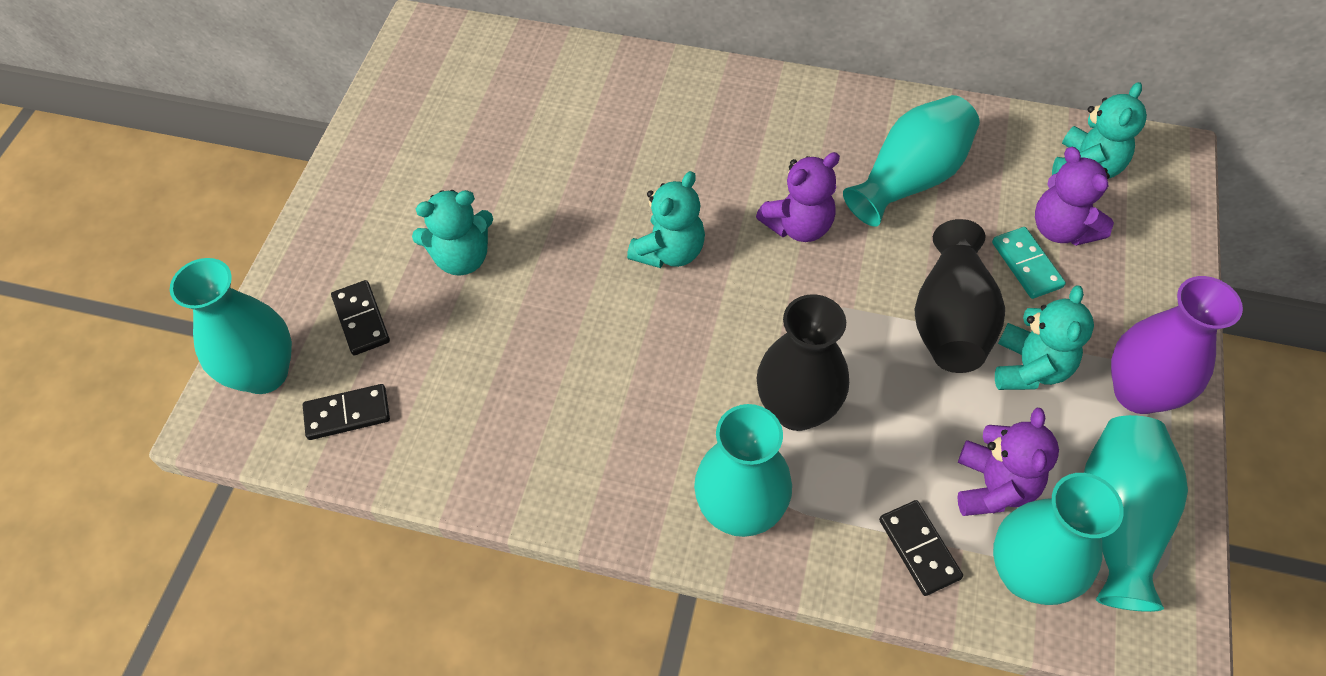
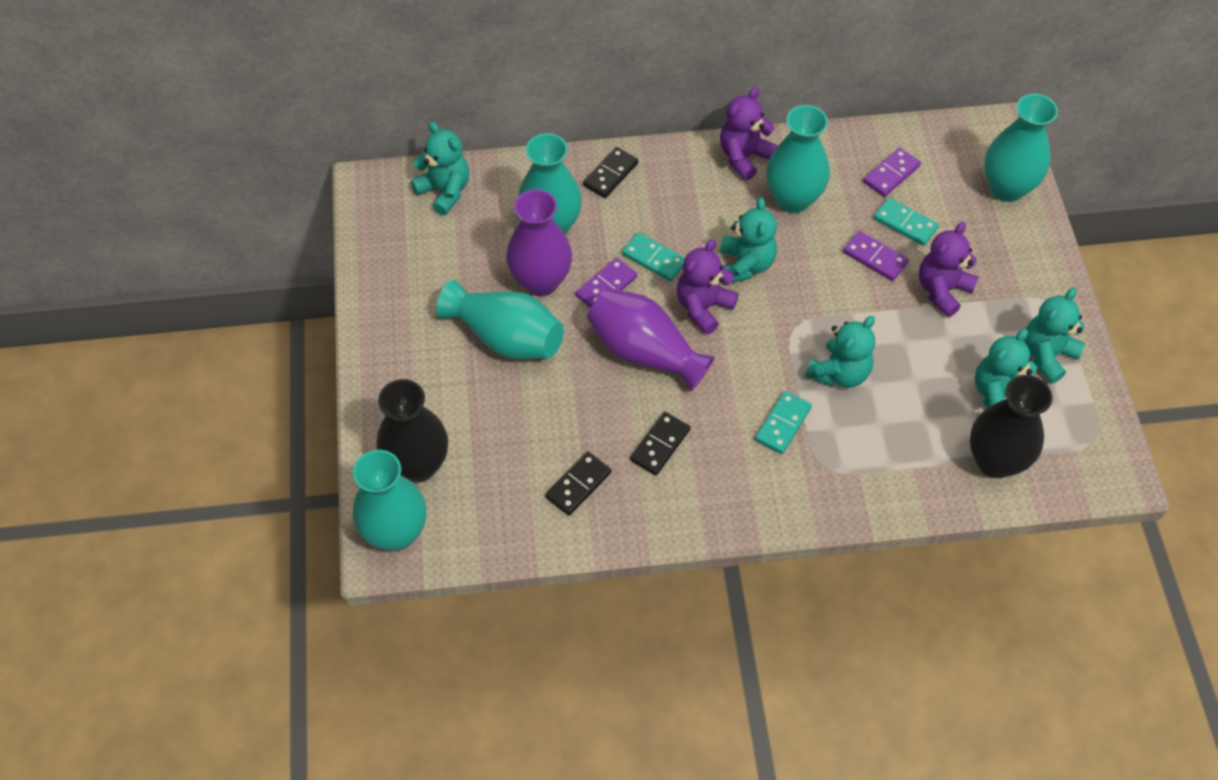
purple domino: 0 -> 3
purple vase: 1 -> 2
turquoise domino: 1 -> 3
turquoise teddy bear: 4 -> 5

